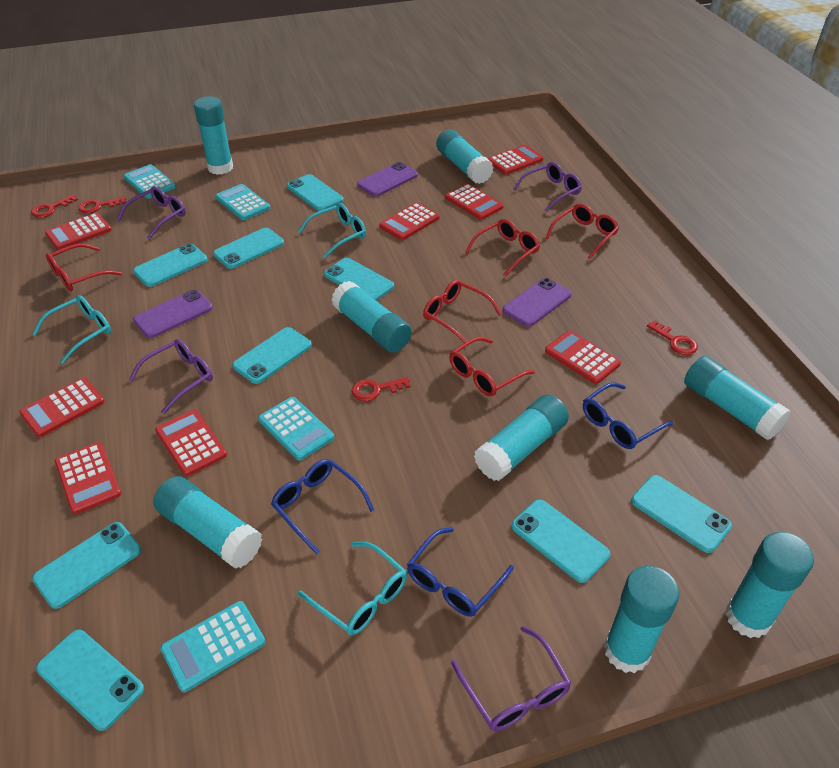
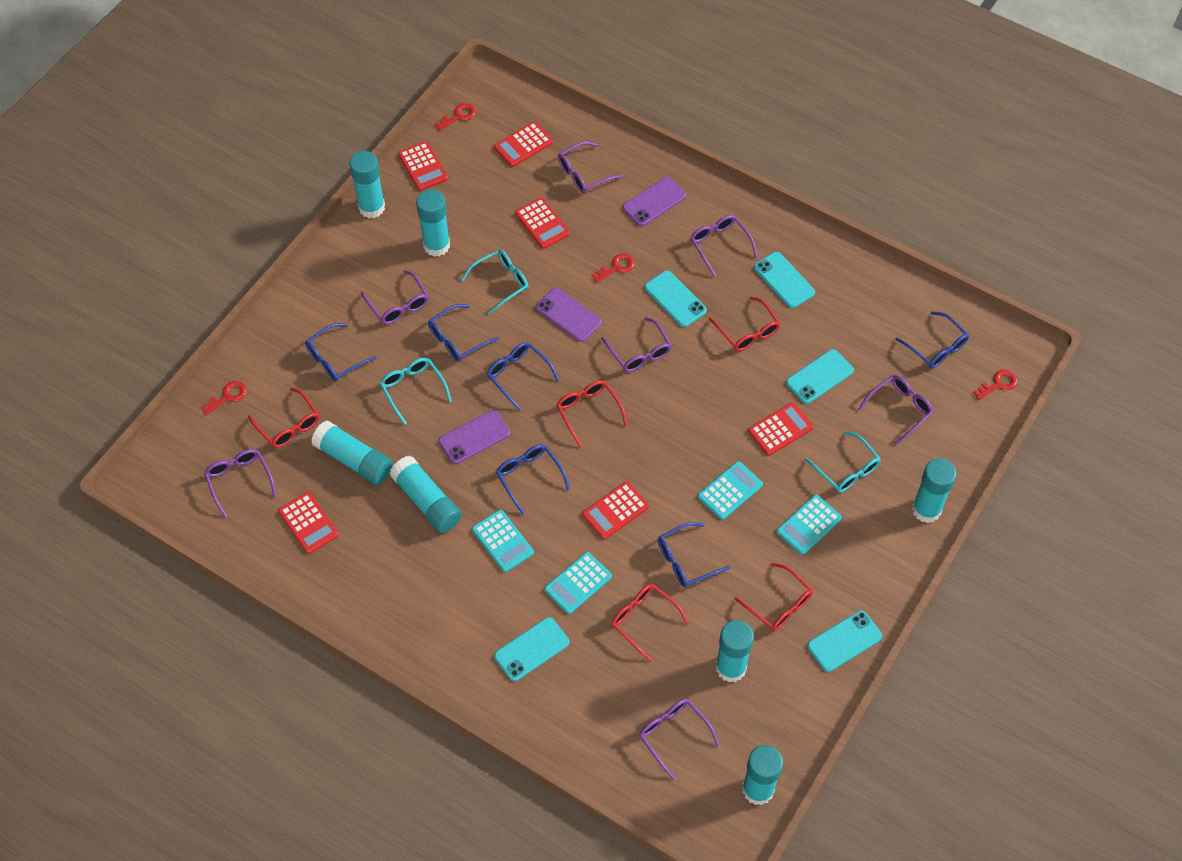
blue glasses: 3 -> 6
purple glasses: 4 -> 7
red calculator: 8 -> 6
turquoise glue stick: 8 -> 7
turquoise phone: 9 -> 5

